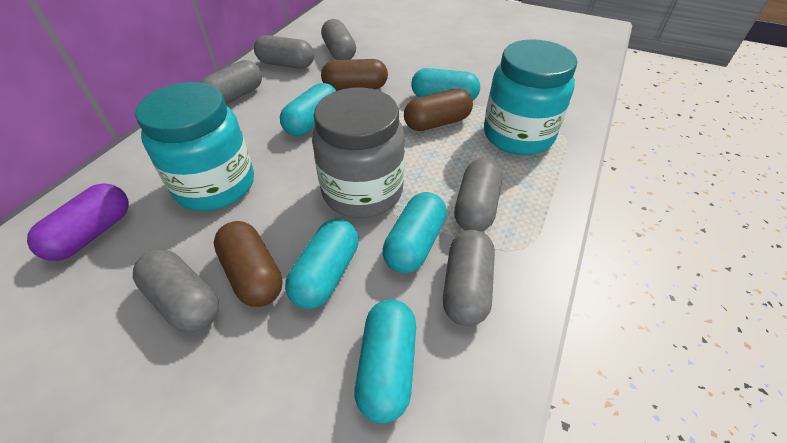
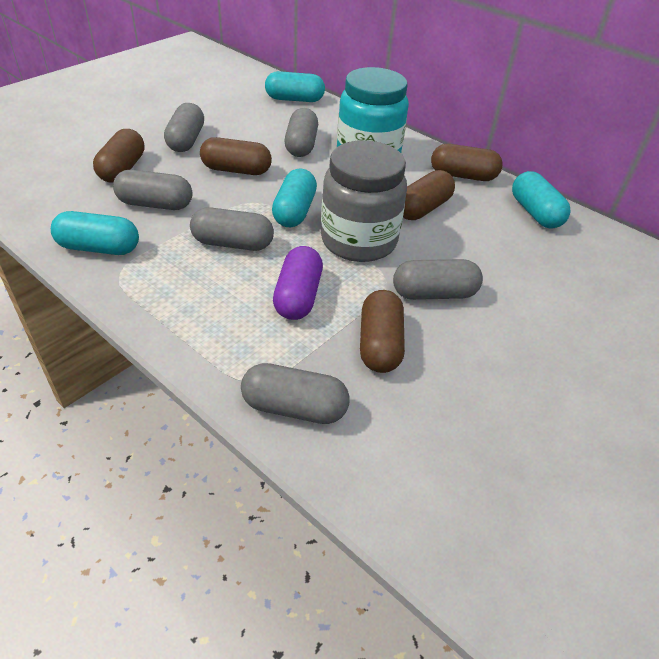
brown capsule: 3 -> 5
turquoise capsule: 5 -> 4
turquoise jar: 2 -> 1

